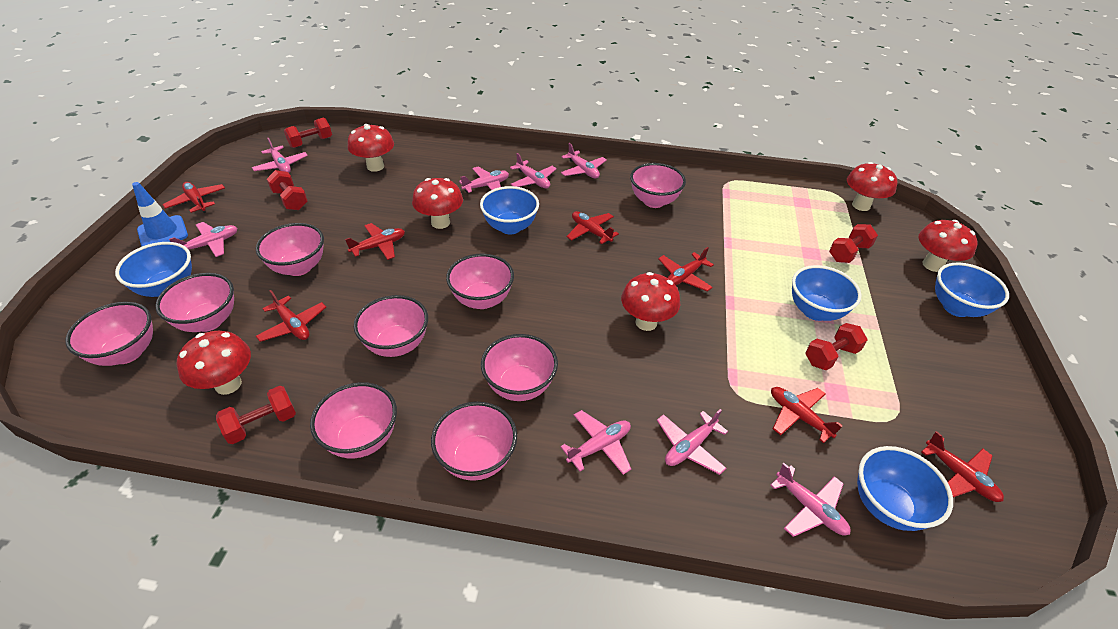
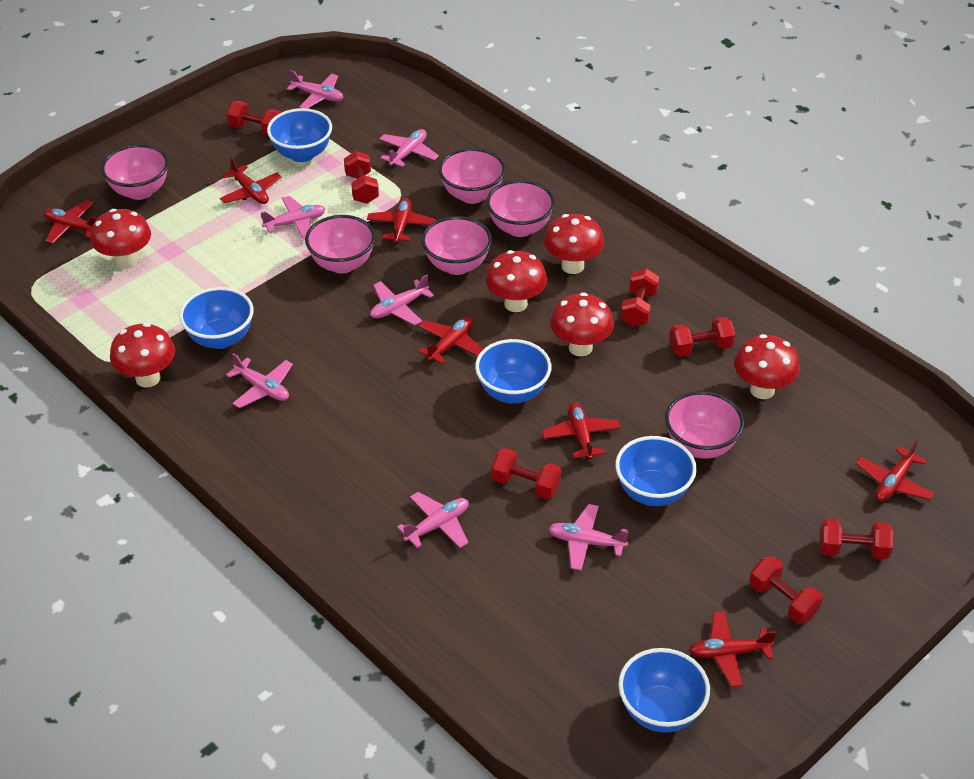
blue traffic cone: 1 -> 0
pink bowl: 9 -> 6
pink plane: 8 -> 7
red dumbbell: 5 -> 7

